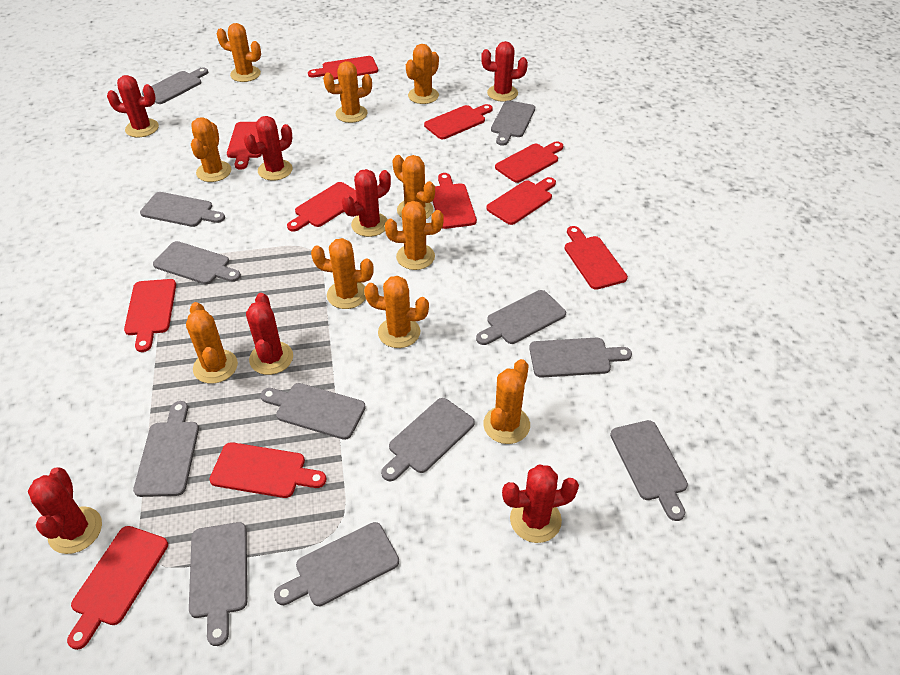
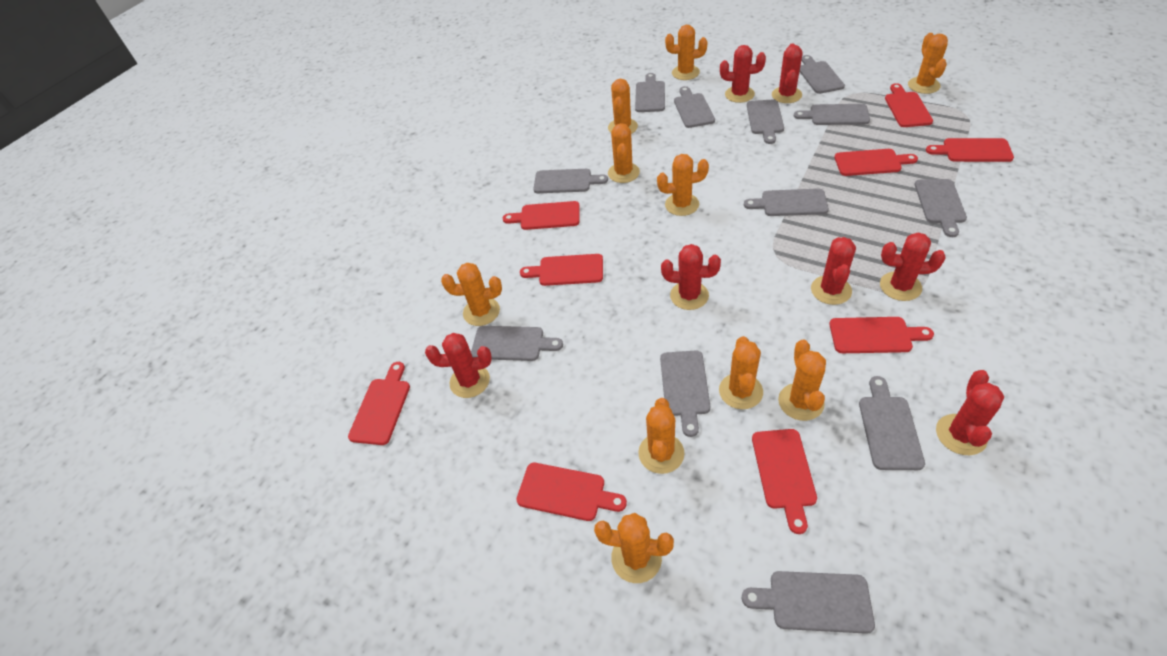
red cutting board: 11 -> 9

